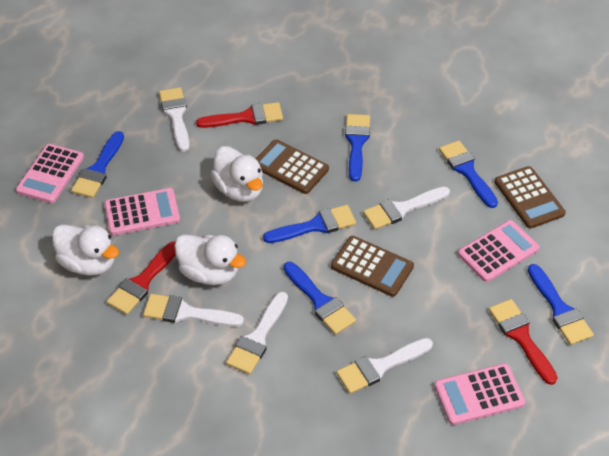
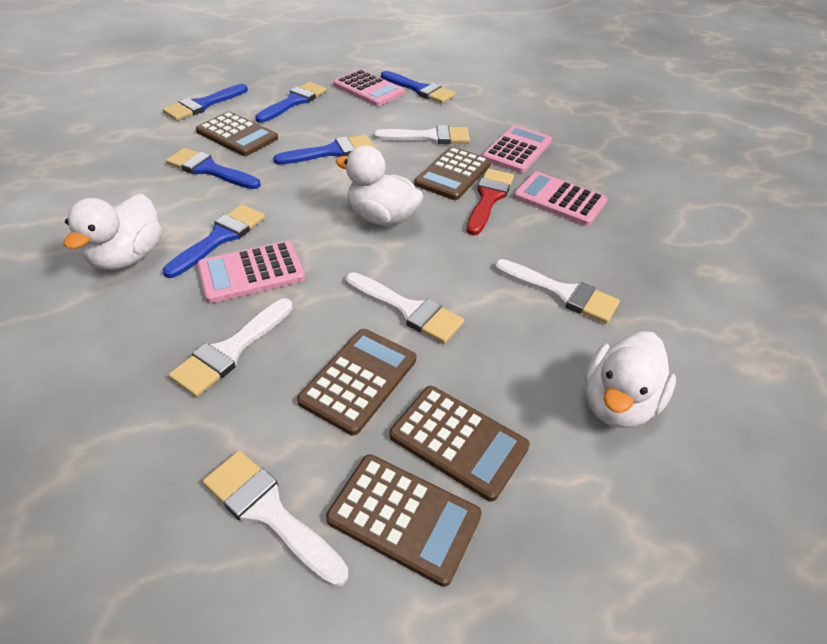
brown calculator: 3 -> 5
red brush: 3 -> 1

